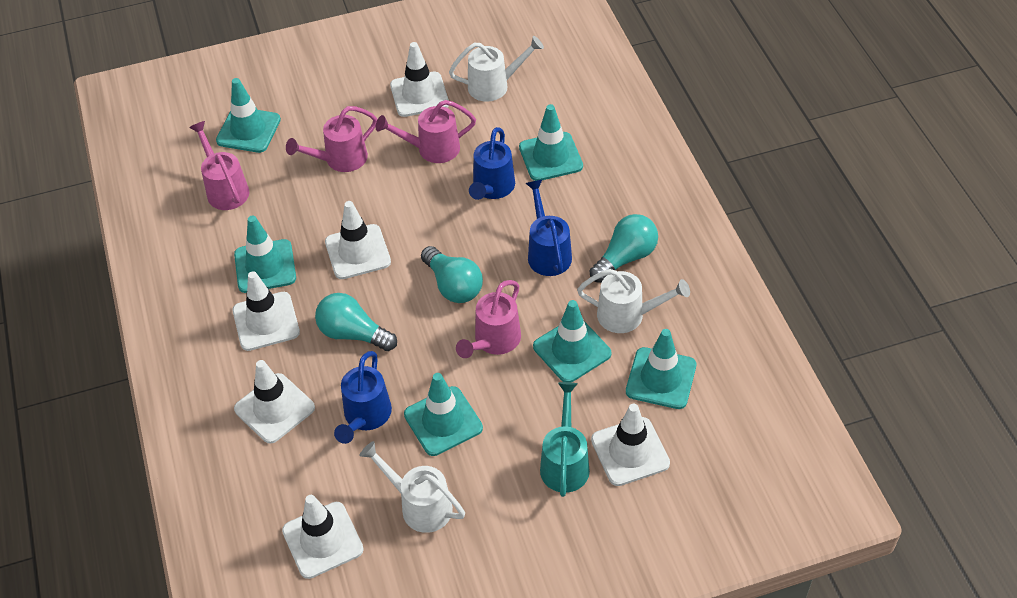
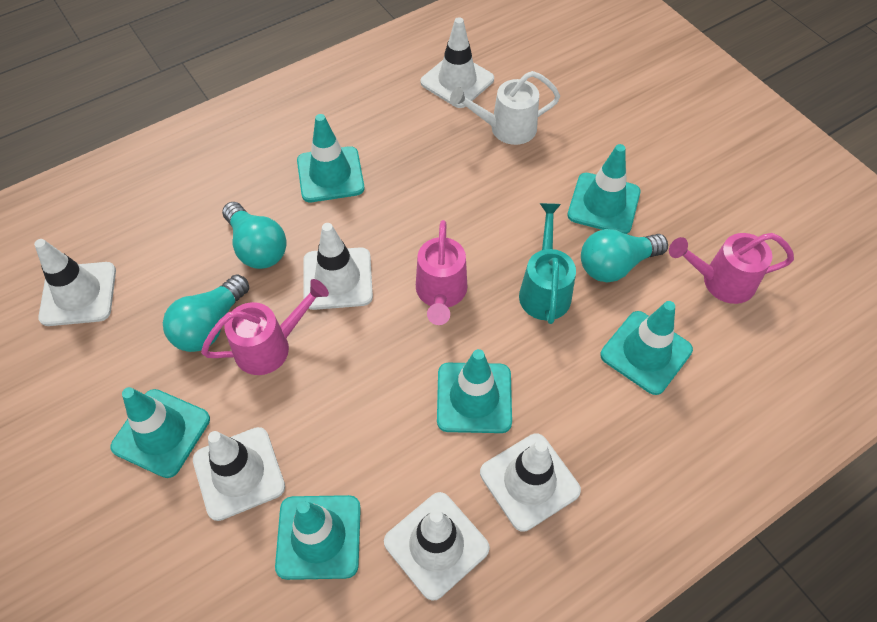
blue watering can: 3 -> 0
pink watering can: 4 -> 3
white watering can: 3 -> 1

